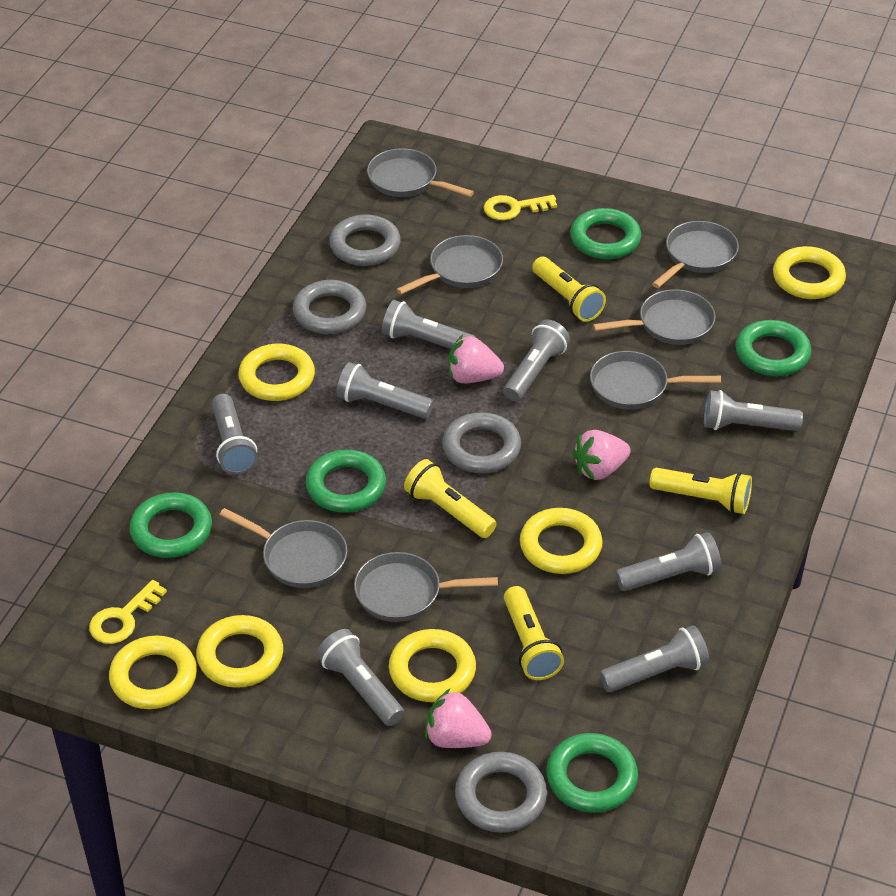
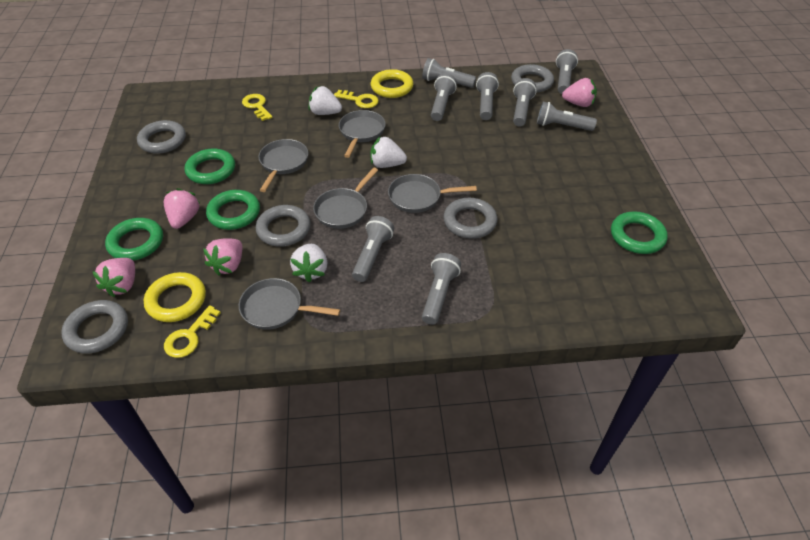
green ring: 5 -> 4
grey pan: 7 -> 5
grey ring: 4 -> 5
pink strawberry: 3 -> 4
white strawberry: 0 -> 3
yellow flashlight: 4 -> 0
yellow key: 2 -> 3
yellow ring: 6 -> 2

